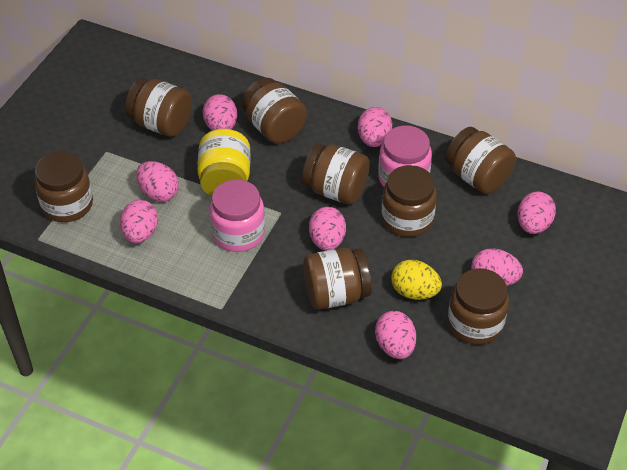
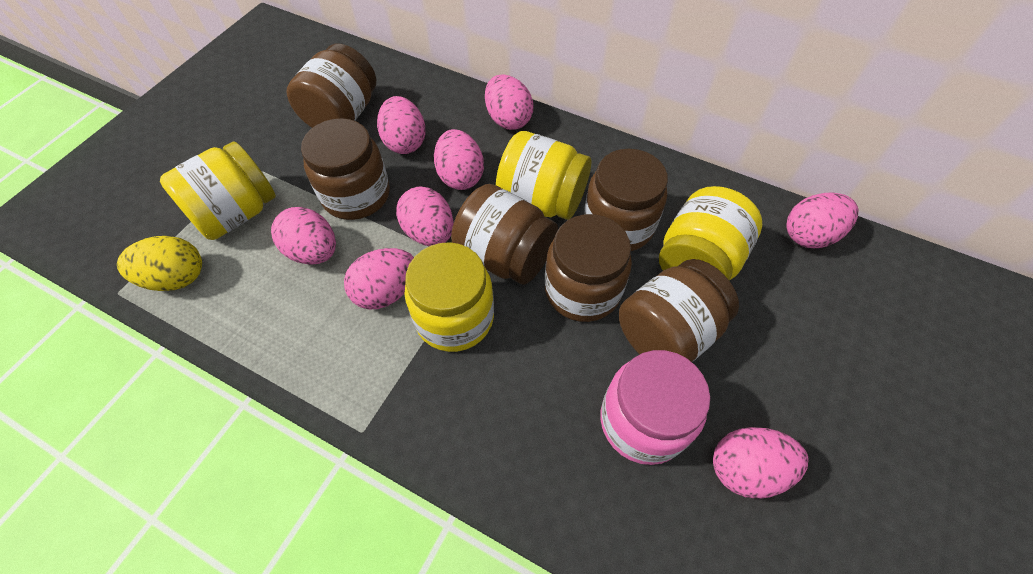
brown jar: 8 -> 6
pink jar: 2 -> 1
yellow jar: 1 -> 4

